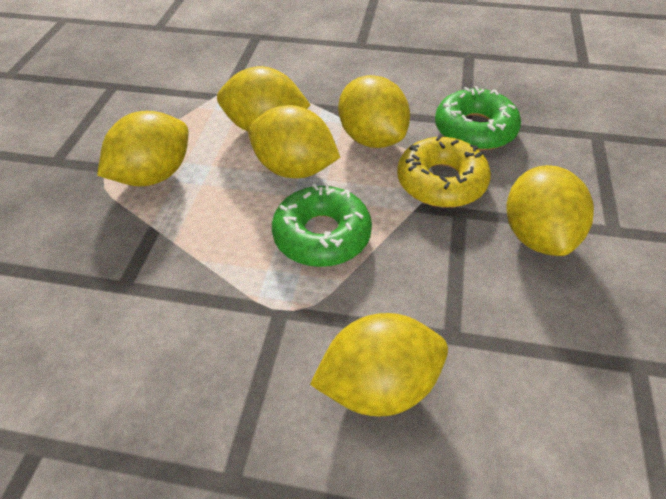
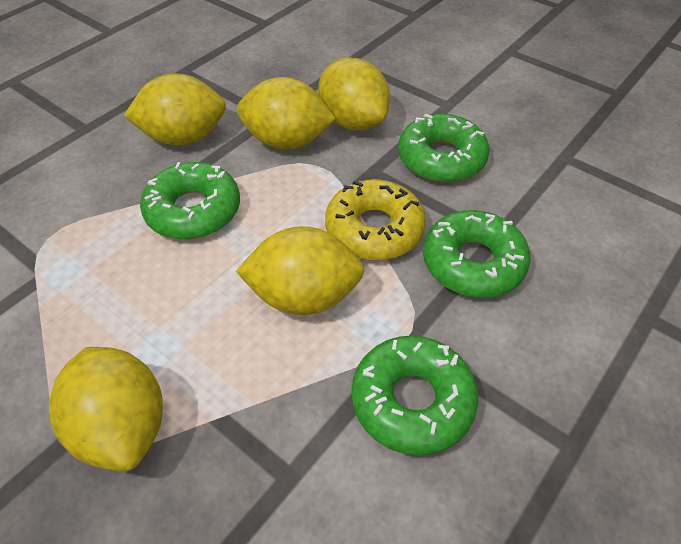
green donut: 2 -> 4
yellow lemon: 6 -> 5

